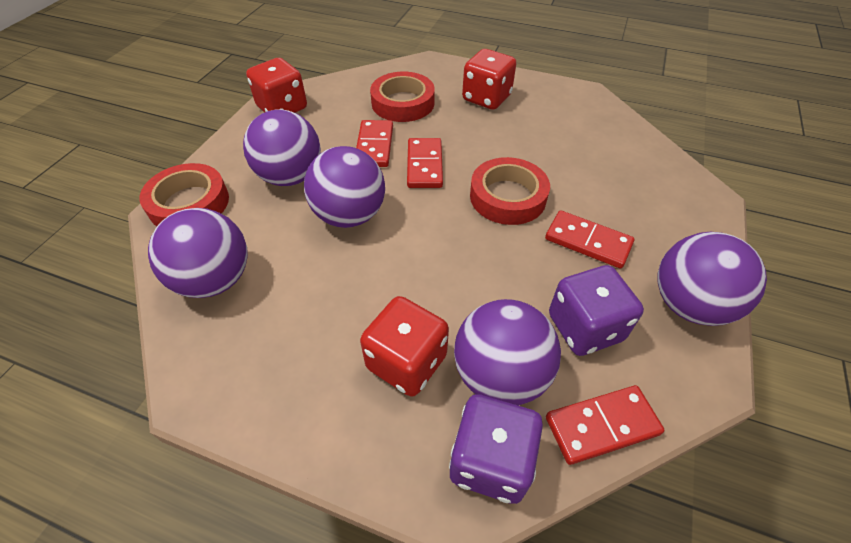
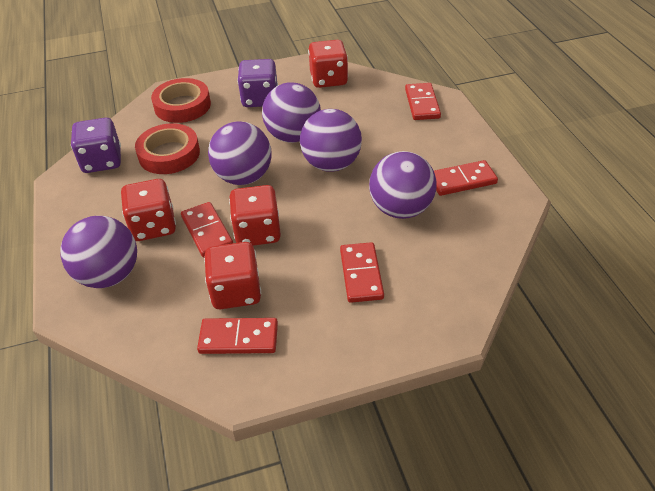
red dice: 3 -> 4
red domino: 4 -> 5
red tape: 3 -> 2

